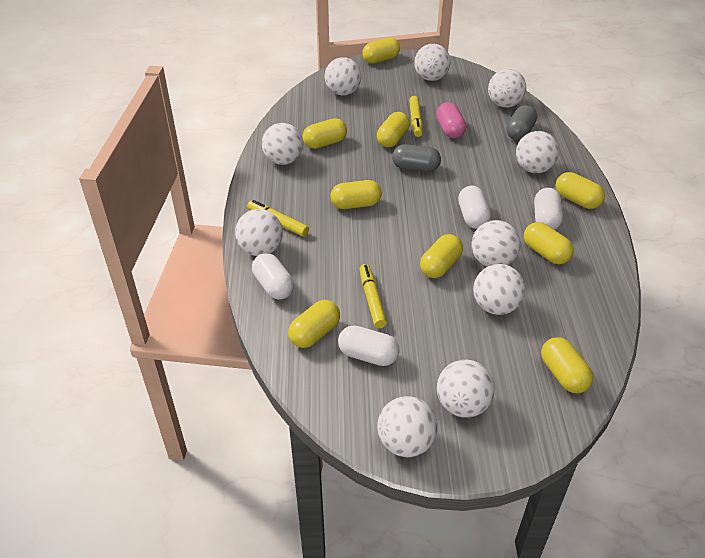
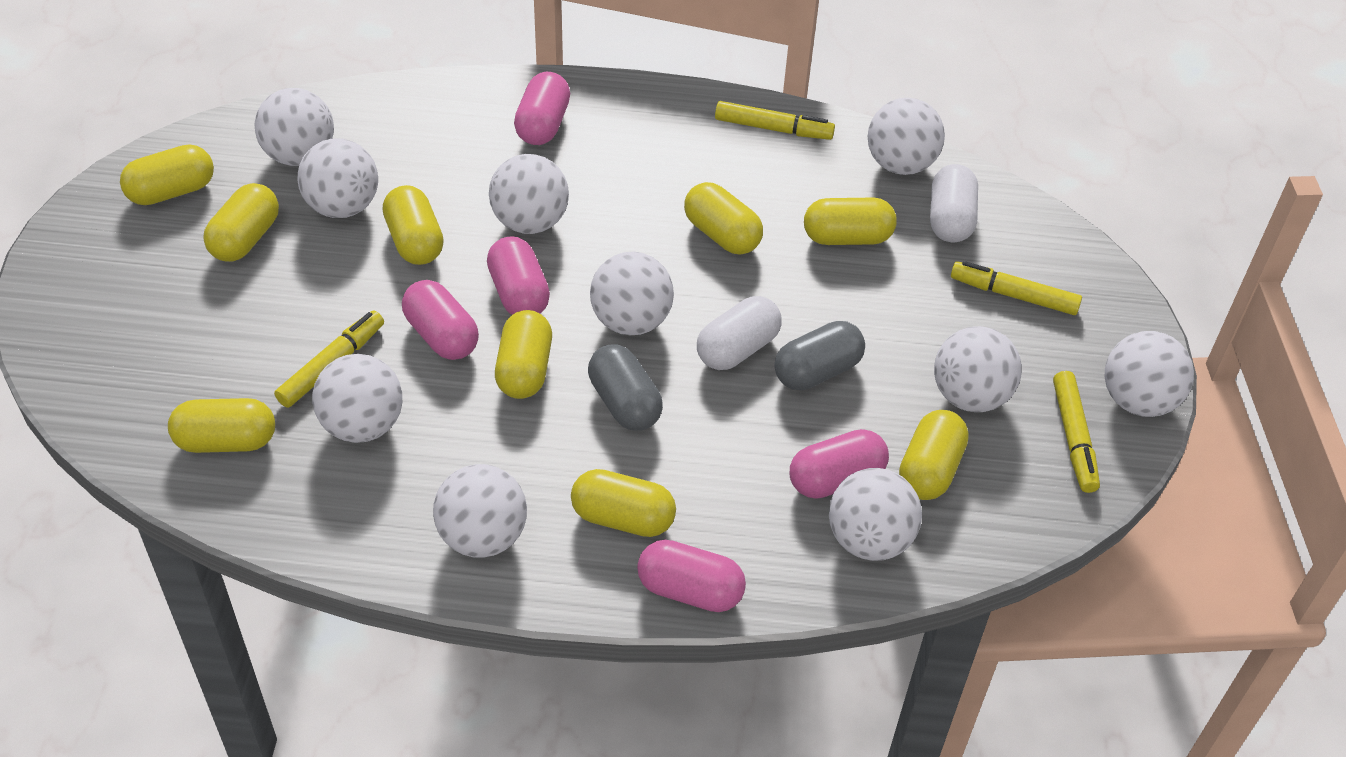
pink capsule: 1 -> 5
white capsule: 4 -> 2
yellow marker: 3 -> 4

